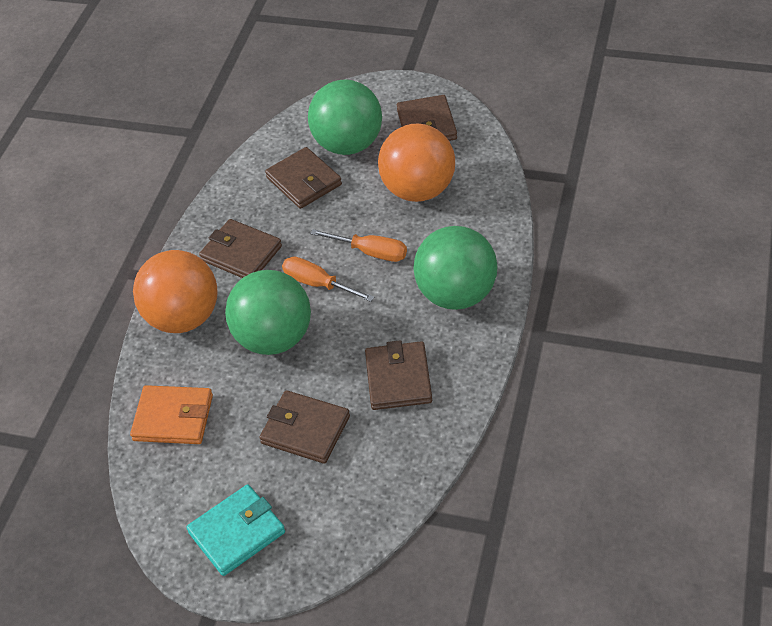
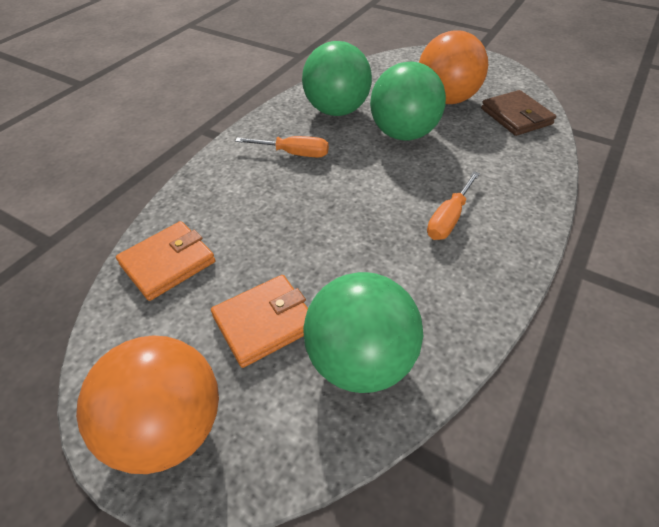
brown wallet: 5 -> 1
orange wallet: 1 -> 2
turquoise wallet: 1 -> 0

